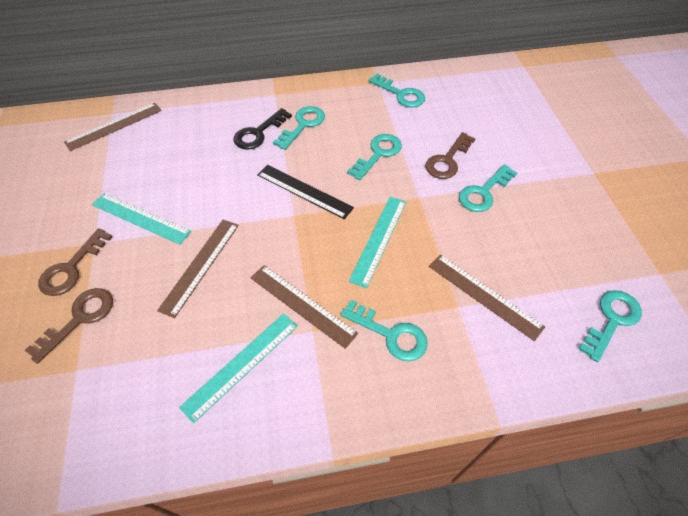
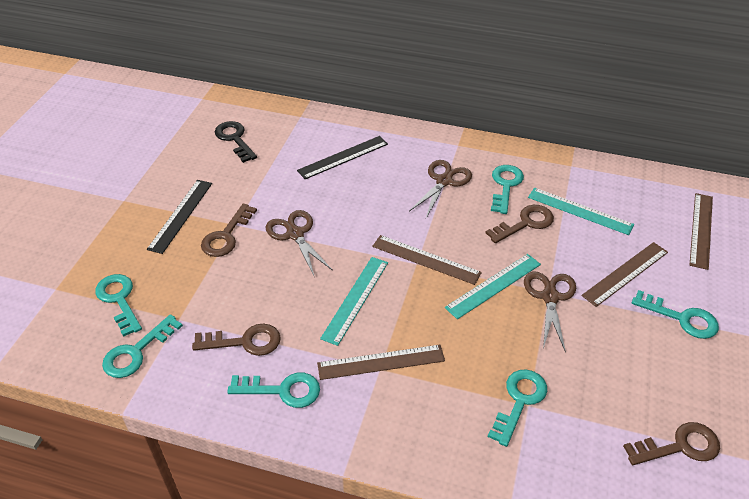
black ruler: 1 -> 2
brown key: 3 -> 4
brown scissors: 0 -> 3

